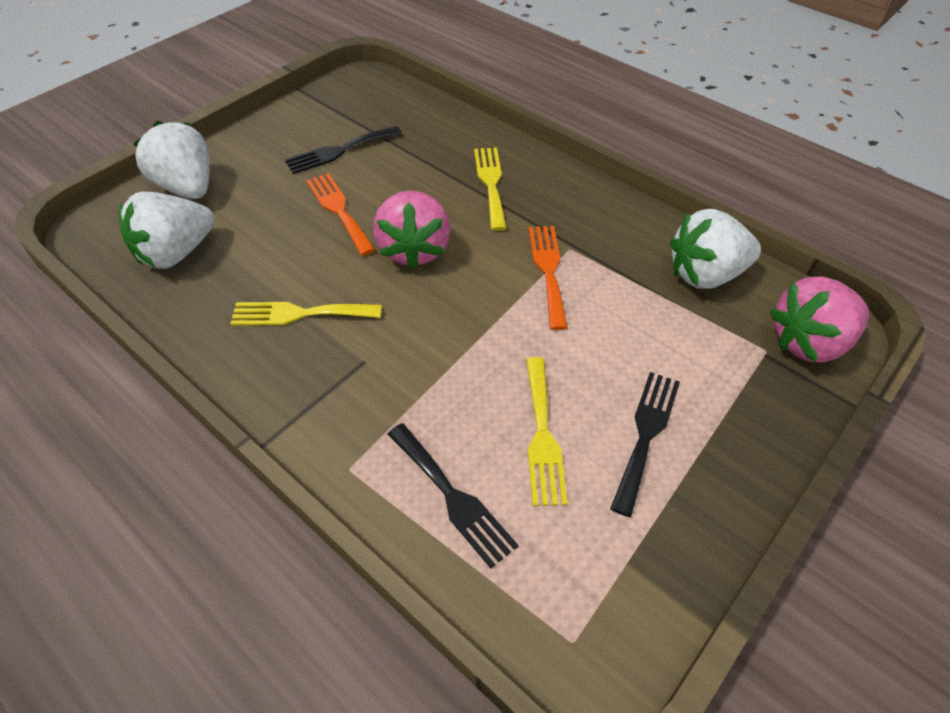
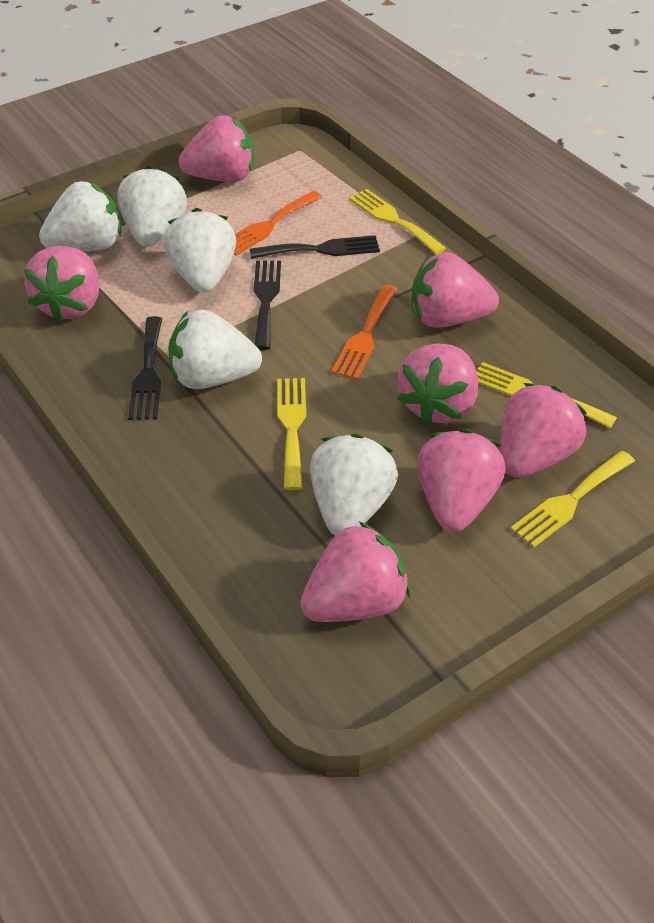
pink strawberry: 2 -> 7
white strawberry: 3 -> 5
yellow fork: 3 -> 4

